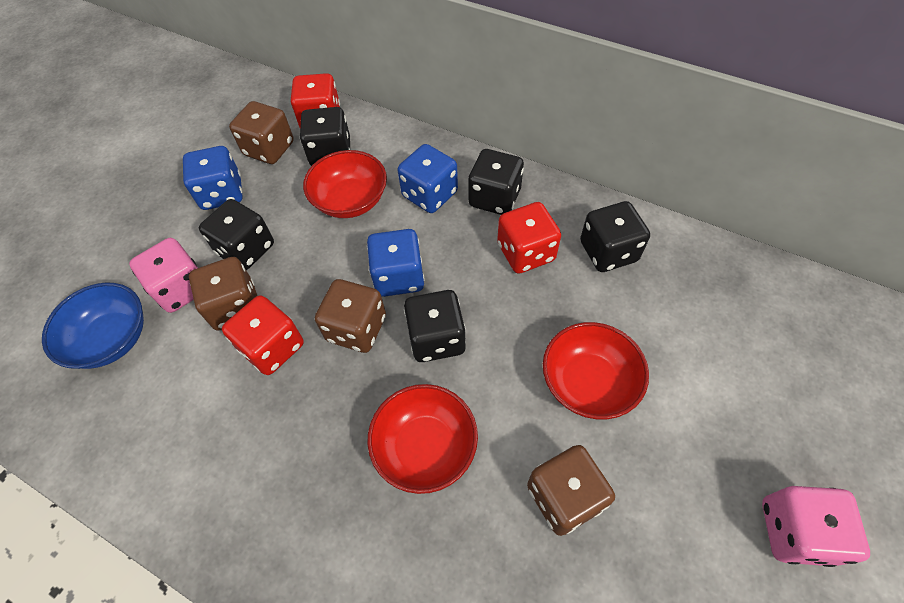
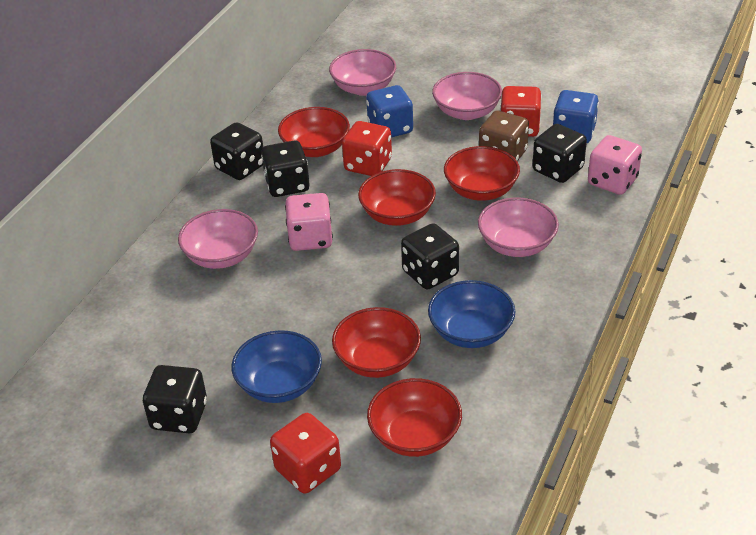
blue bowl: 1 -> 2
blue dice: 3 -> 2
brown dice: 4 -> 1
pink bowl: 0 -> 4
red bowl: 3 -> 5

